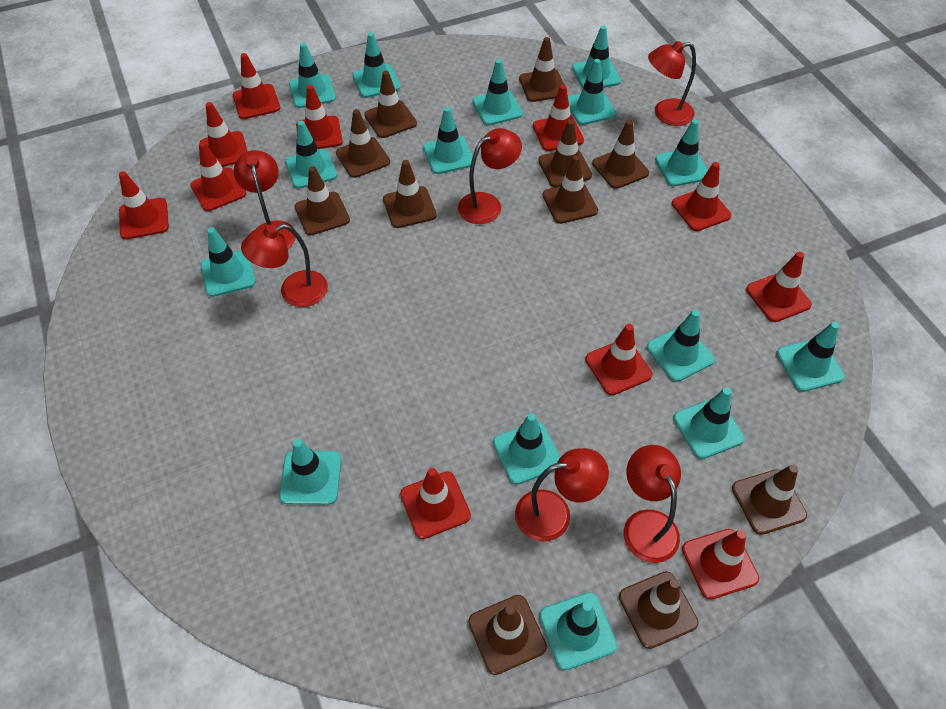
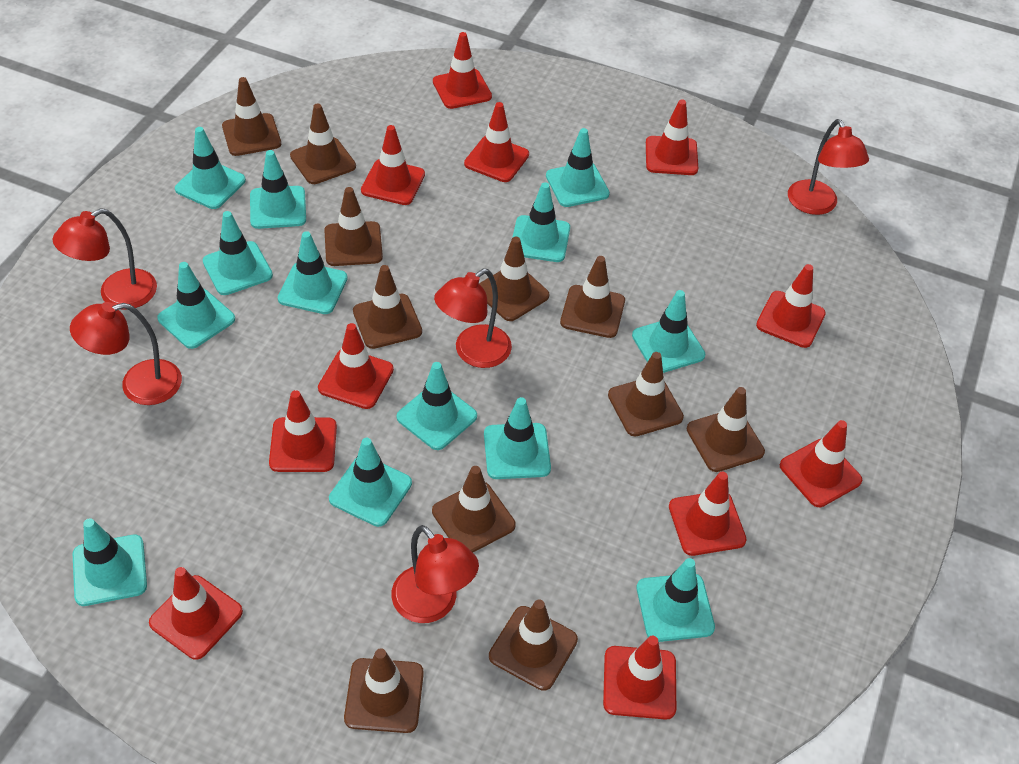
red lamp: 6 -> 5
turquoise traffic cone: 15 -> 13

